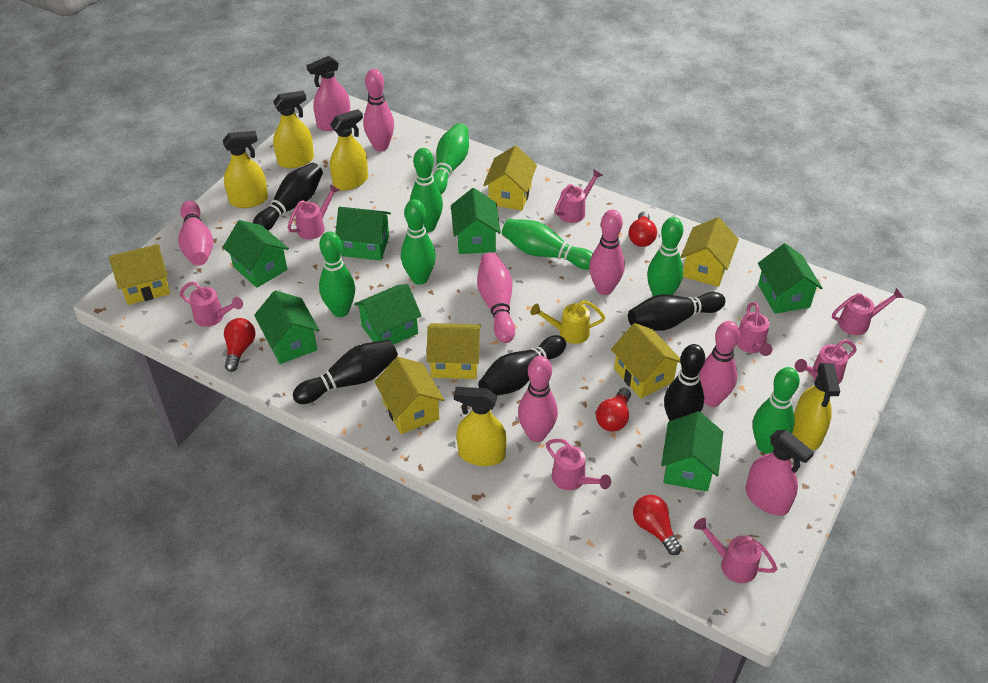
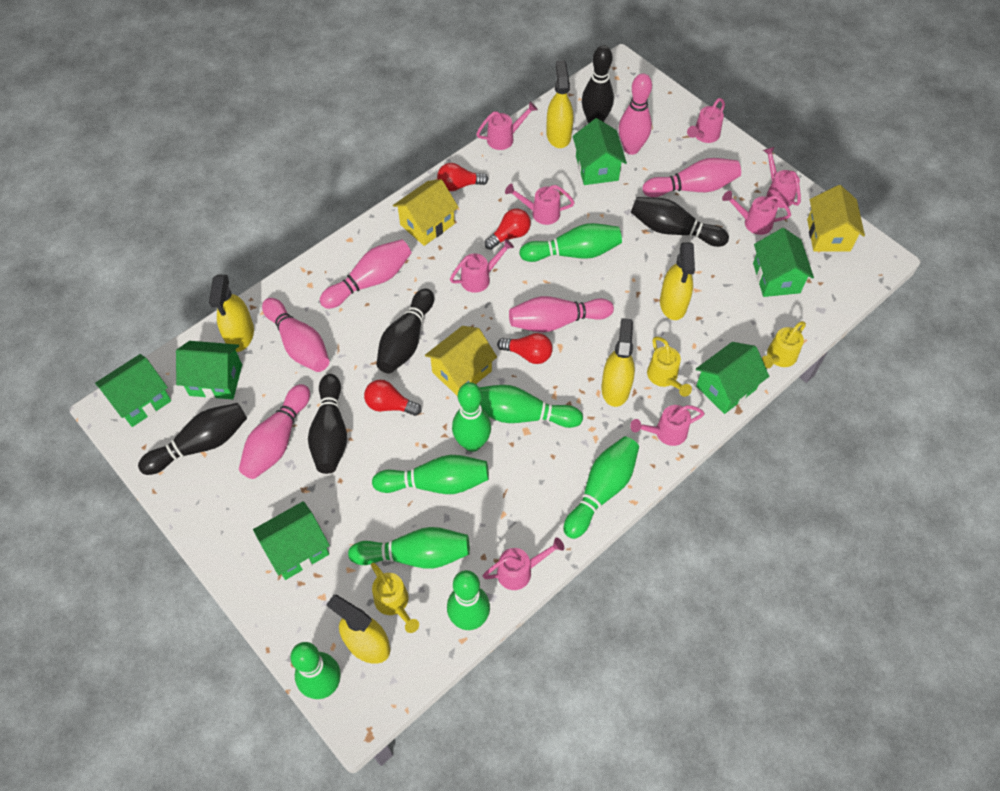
green bowling pin: 7 -> 8
green house: 7 -> 6
pink spray bottle: 2 -> 0
yellow house: 6 -> 3
yellow watering can: 1 -> 3

